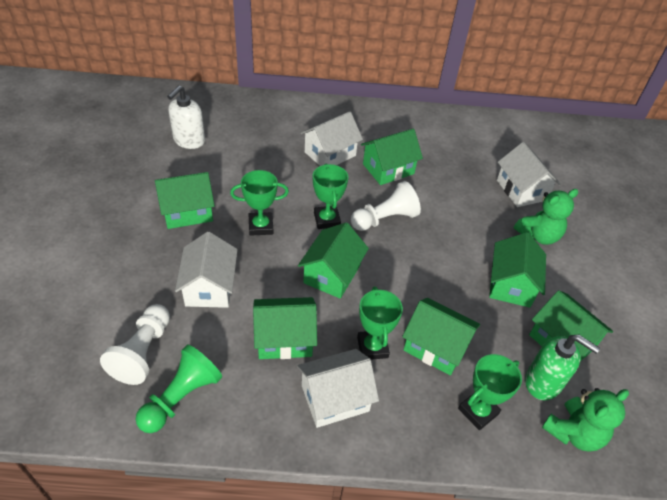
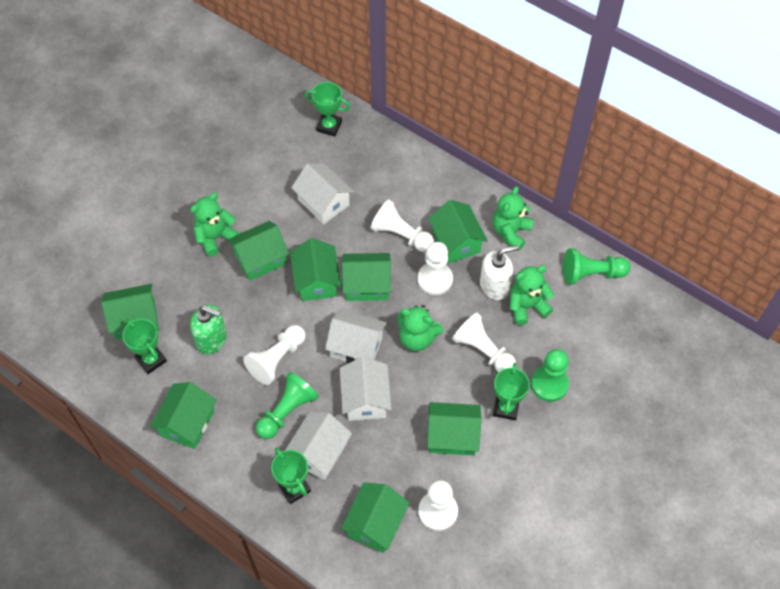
green house: 7 -> 8
green pawn: 1 -> 3
green teddy bear: 2 -> 4
white pawn: 2 -> 5

